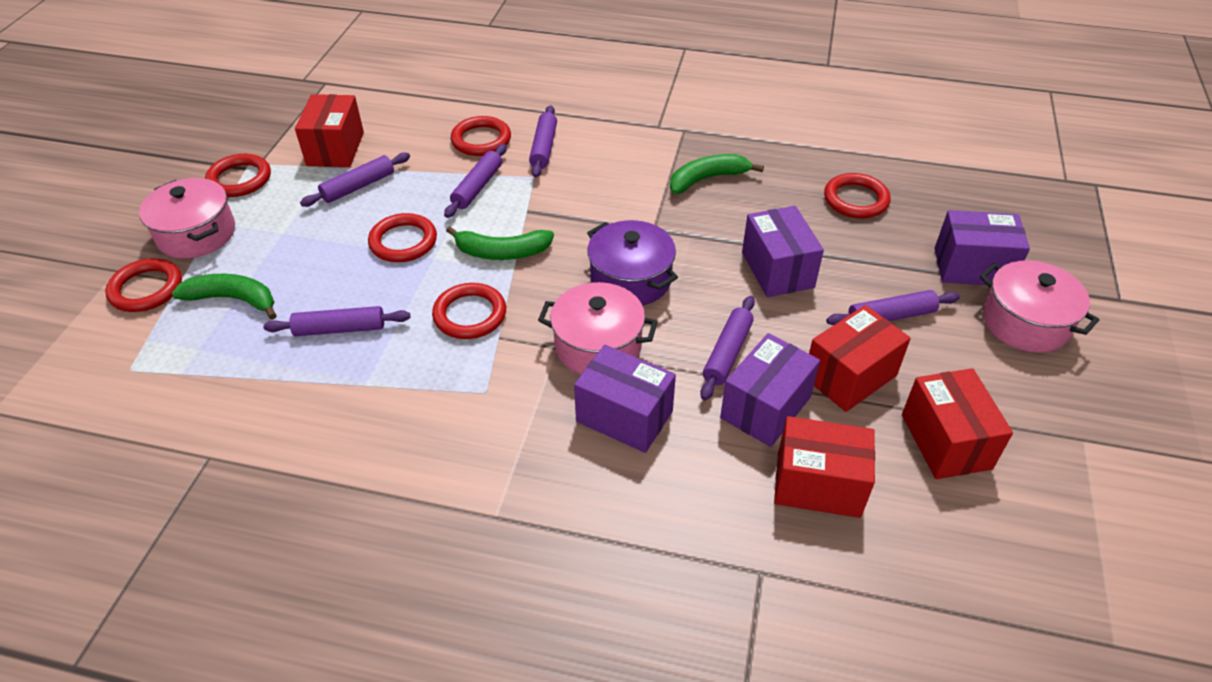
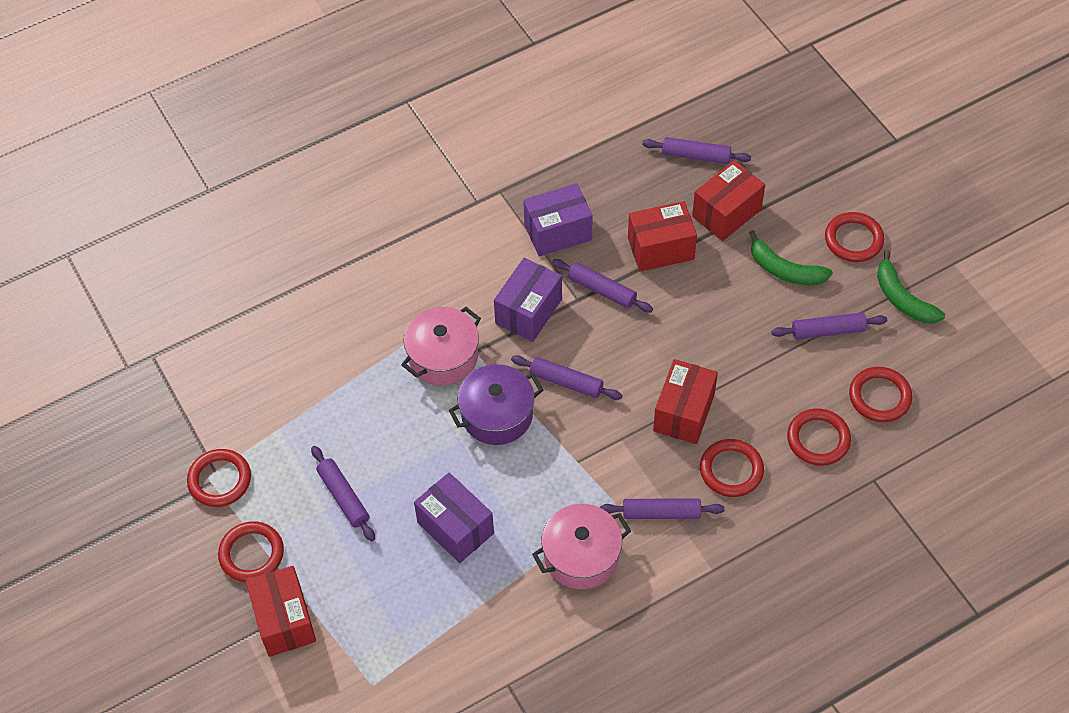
green banana: 3 -> 2
pink pot: 3 -> 2
purple box: 4 -> 3

